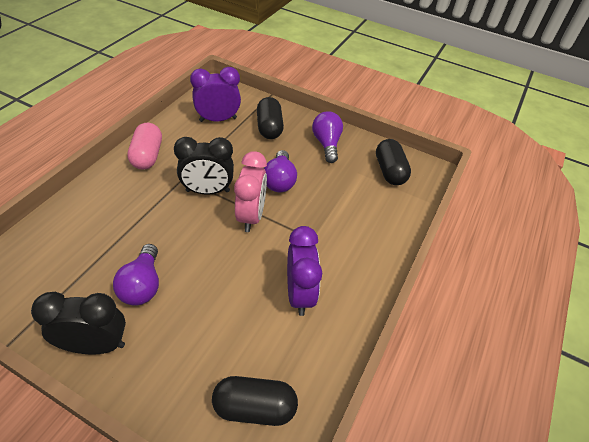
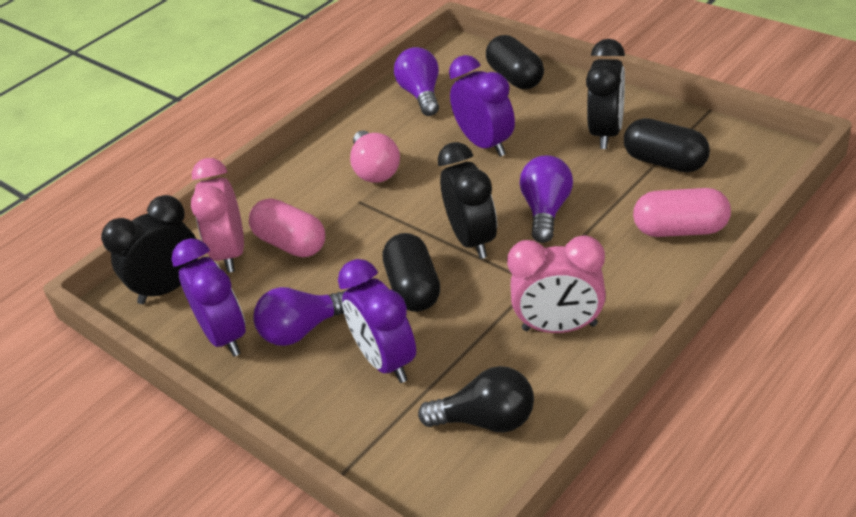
black clock: 2 -> 3
black light bulb: 0 -> 1
pink capsule: 1 -> 2
pink clock: 1 -> 2
pink light bulb: 0 -> 1
purple clock: 2 -> 3

